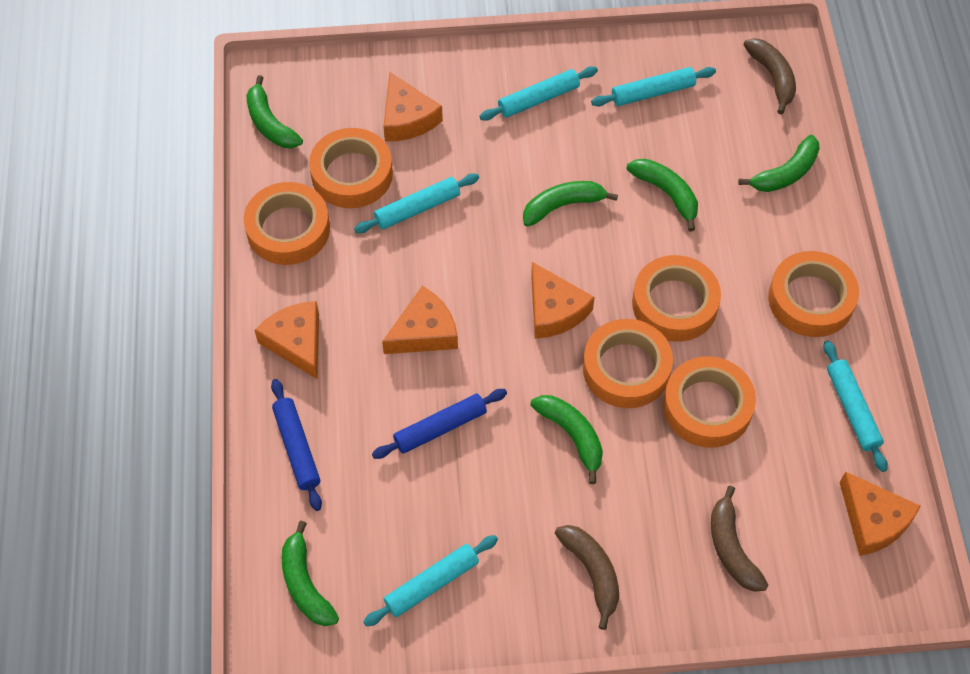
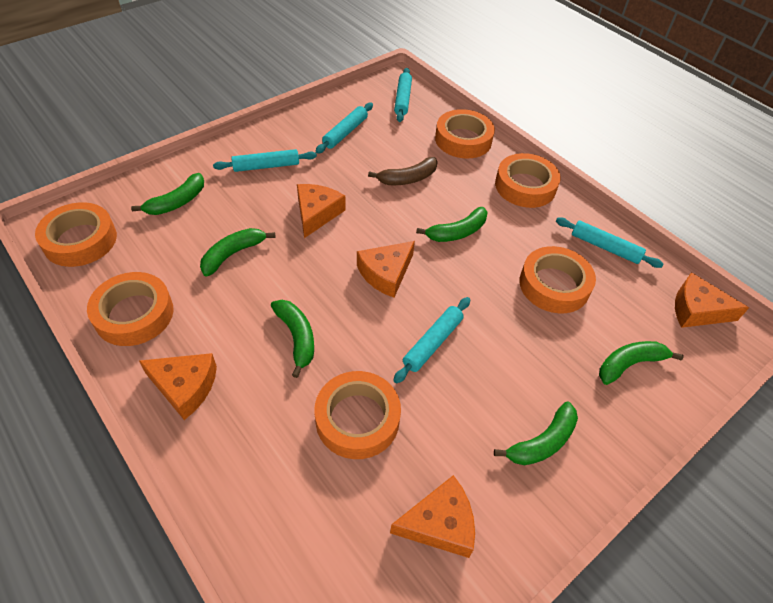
blue rolling pin: 2 -> 0
brown banana: 3 -> 1

